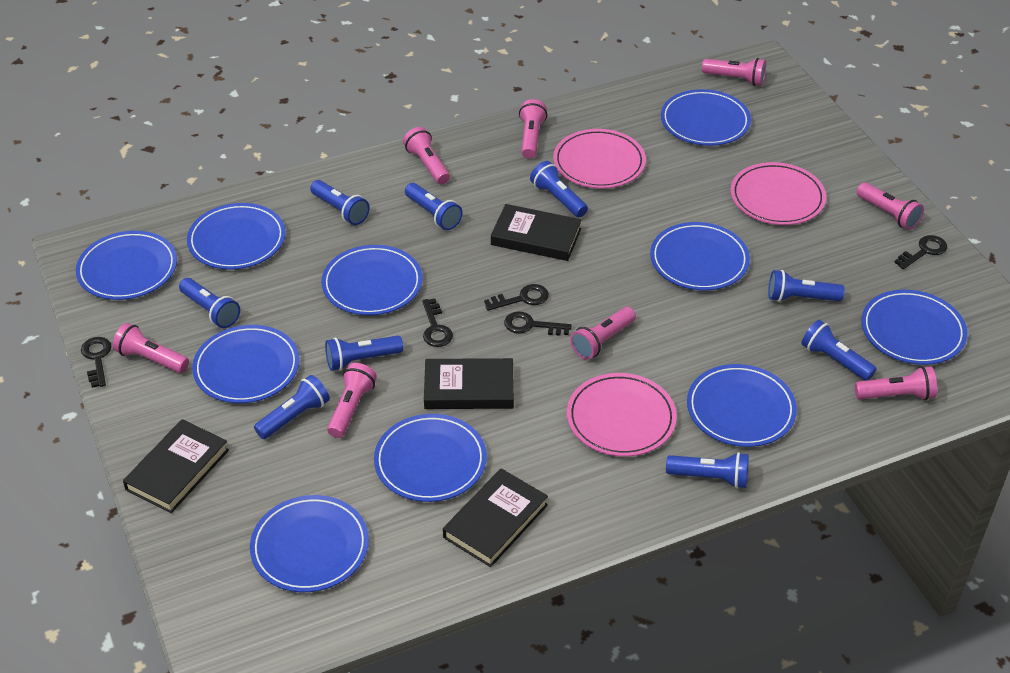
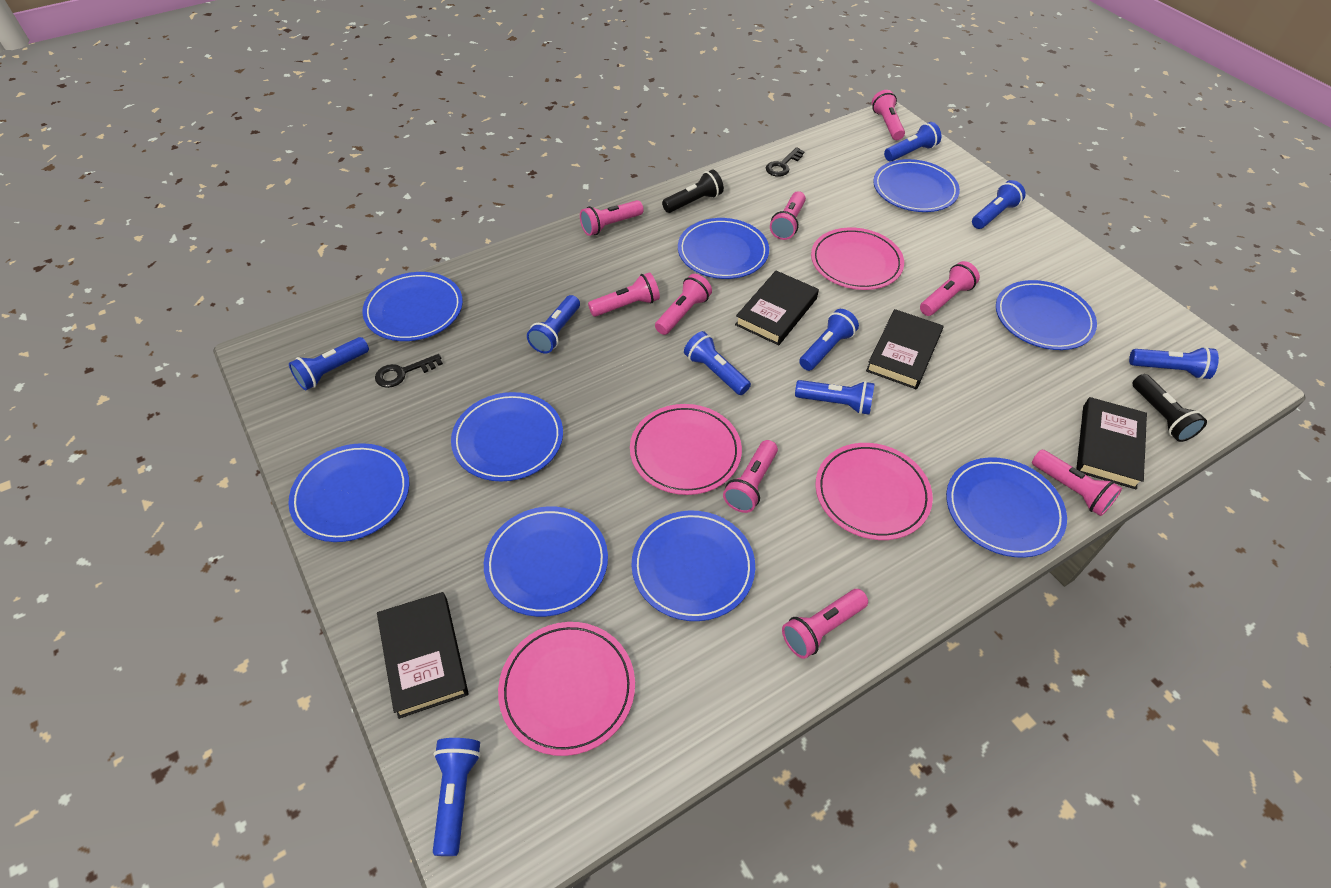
black flashlight: 0 -> 2
black key: 5 -> 2
blue plate: 10 -> 9
pink flashlight: 8 -> 9
pink plate: 3 -> 4

